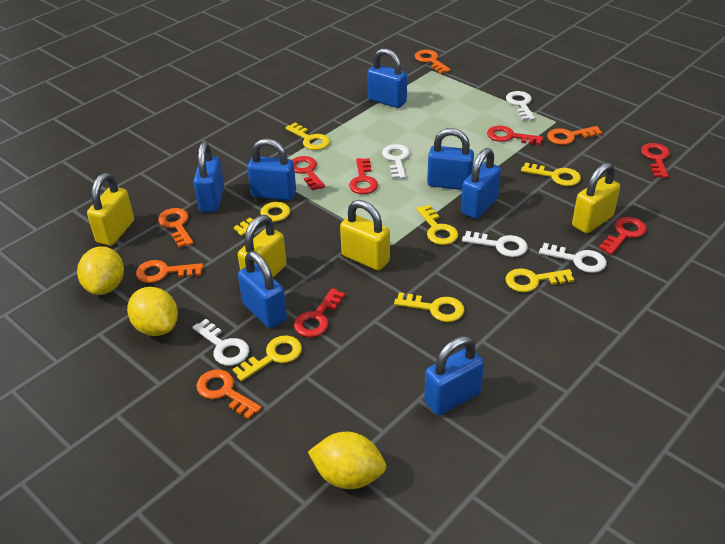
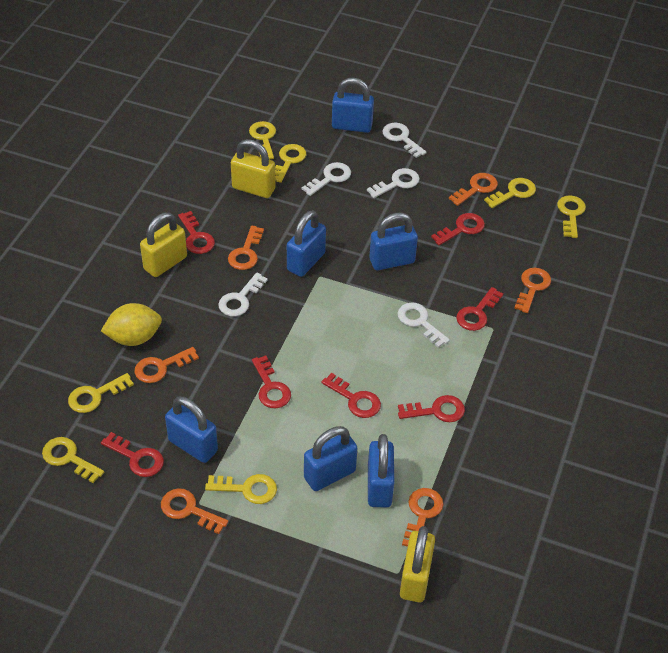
blue padlock: 7 -> 6
orange key: 5 -> 6
red key: 6 -> 7
yellow lemon: 3 -> 1
yellow padlock: 4 -> 3

